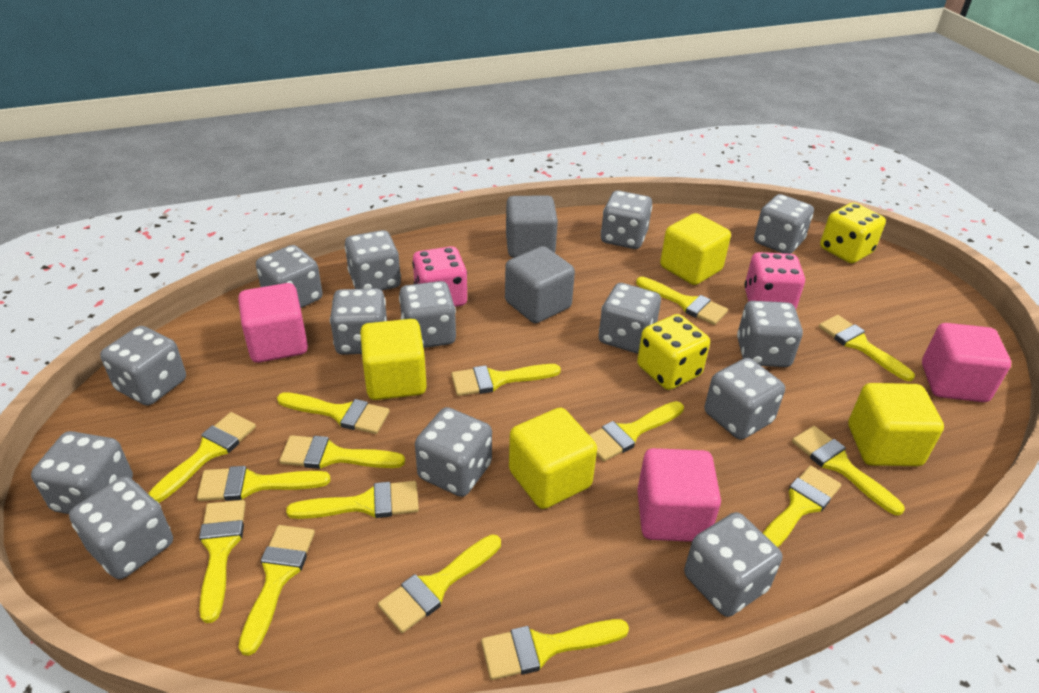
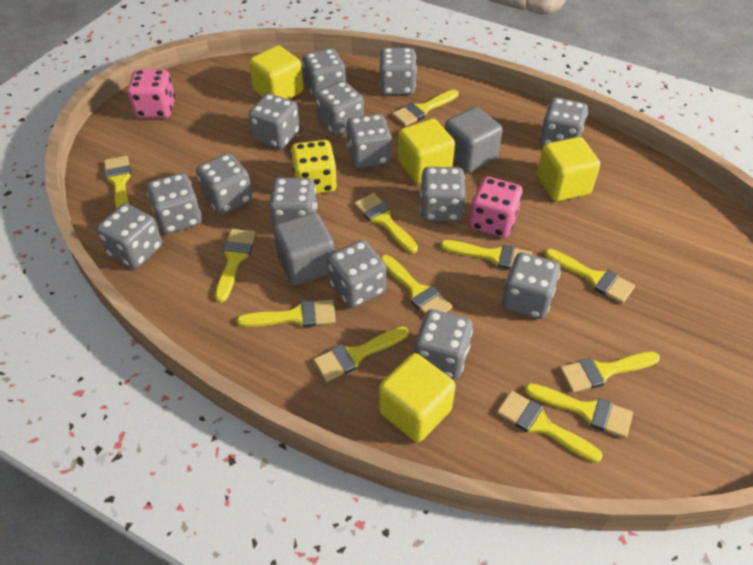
pink cube: 3 -> 0
yellow brush: 15 -> 12
yellow dice: 2 -> 1

